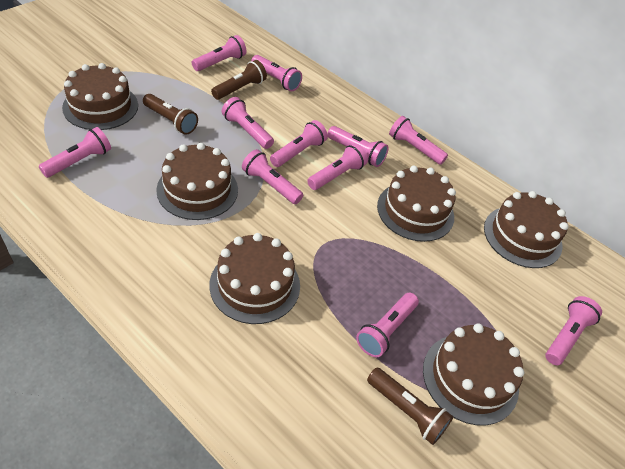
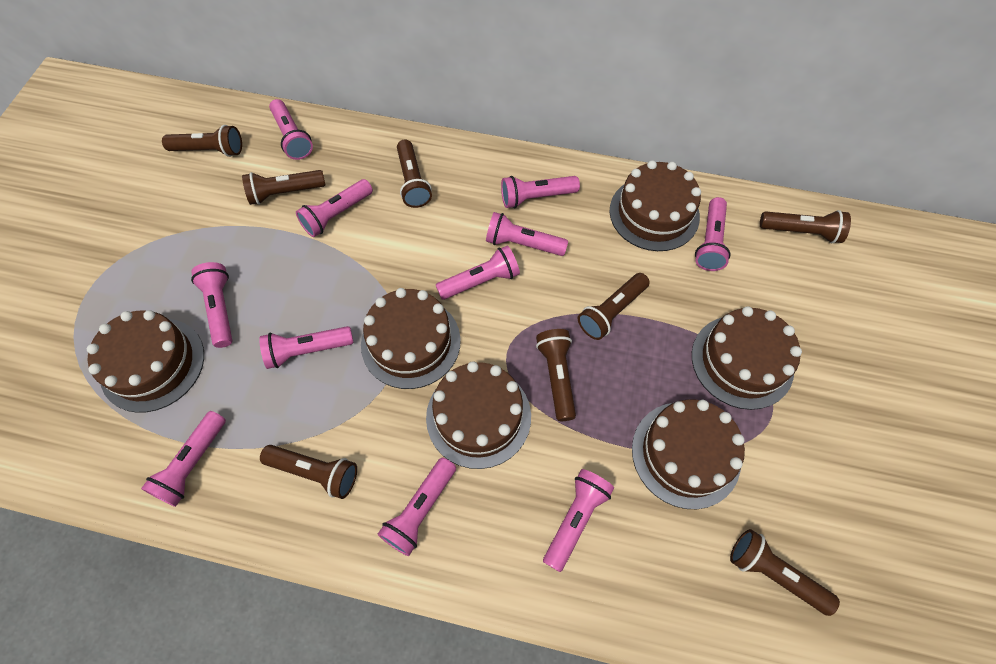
brown flashlight: 3 -> 8

